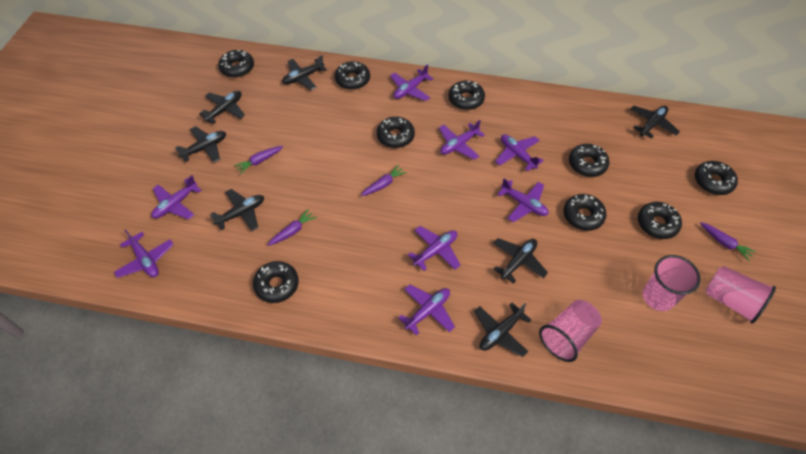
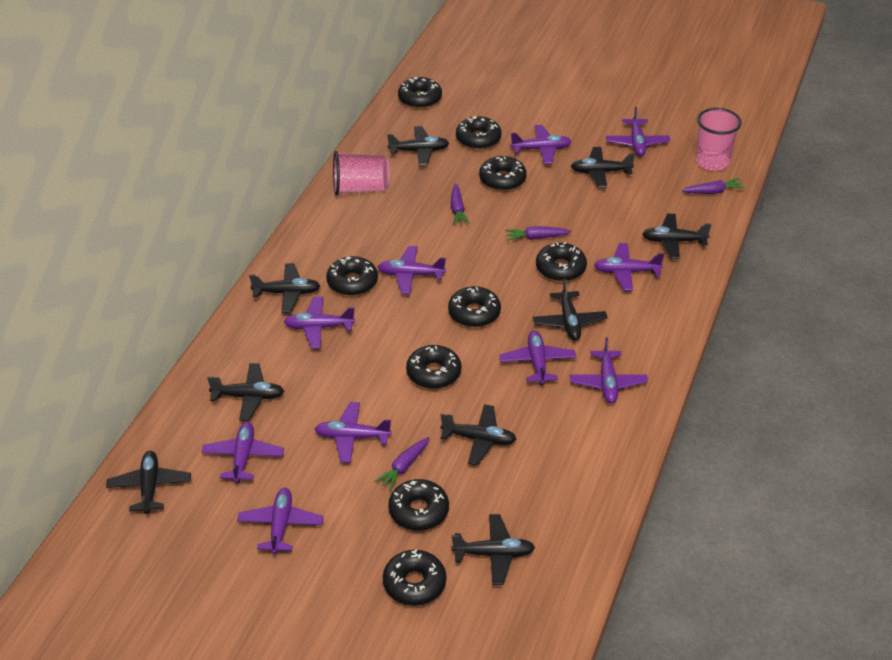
black plane: 7 -> 9
pink cup: 3 -> 2
purple plane: 8 -> 10

